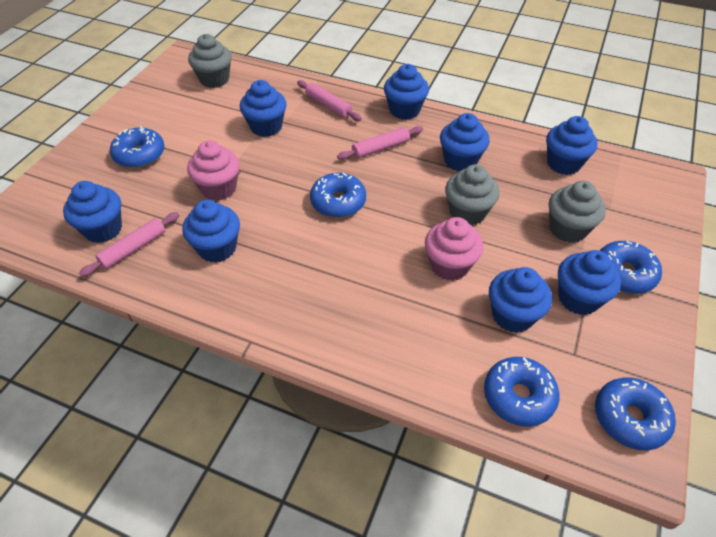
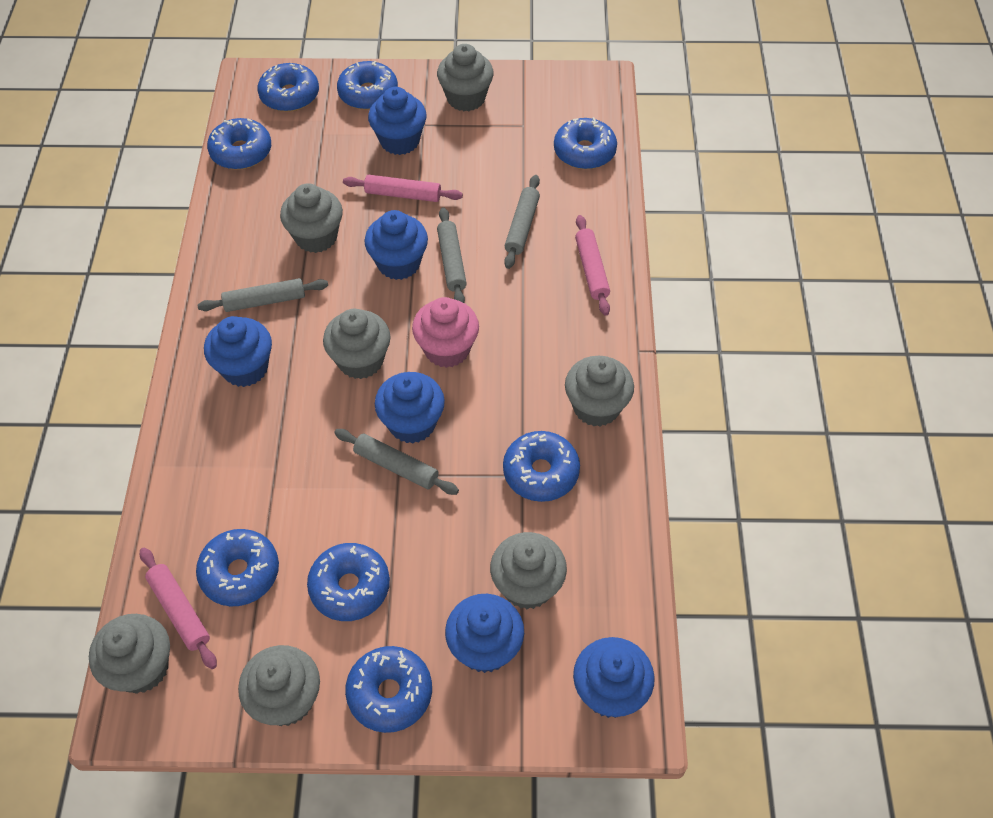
blue cupcake: 8 -> 6
blue donut: 5 -> 8
grey cupcake: 3 -> 7
grey rolling pin: 0 -> 4
pink cupcake: 2 -> 1

